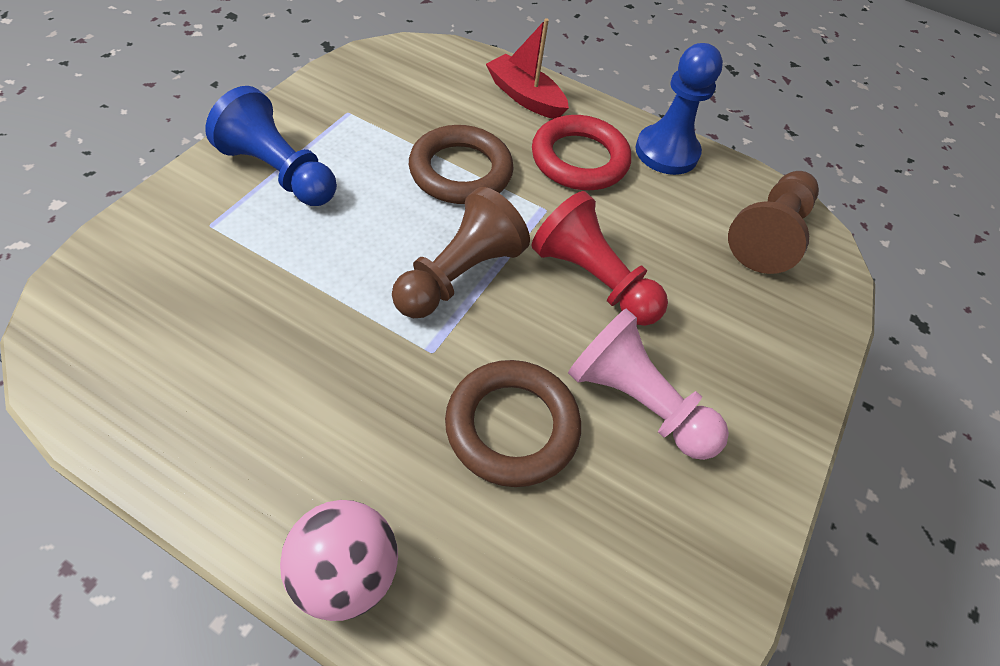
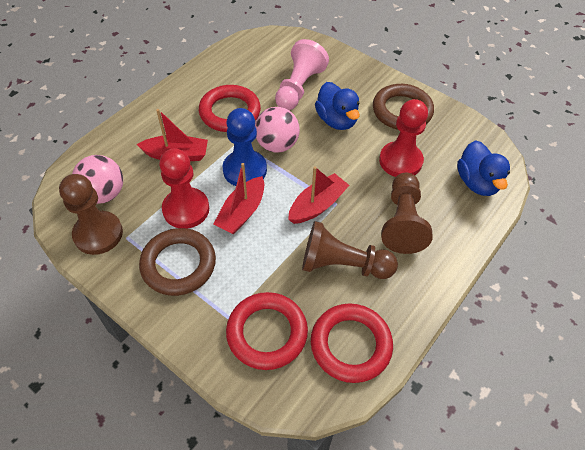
blue duck: 0 -> 2
blue pawn: 2 -> 1
brown pawn: 2 -> 3
pink ball: 1 -> 2
red boat: 1 -> 3
red pawn: 1 -> 2
red ring: 1 -> 3

